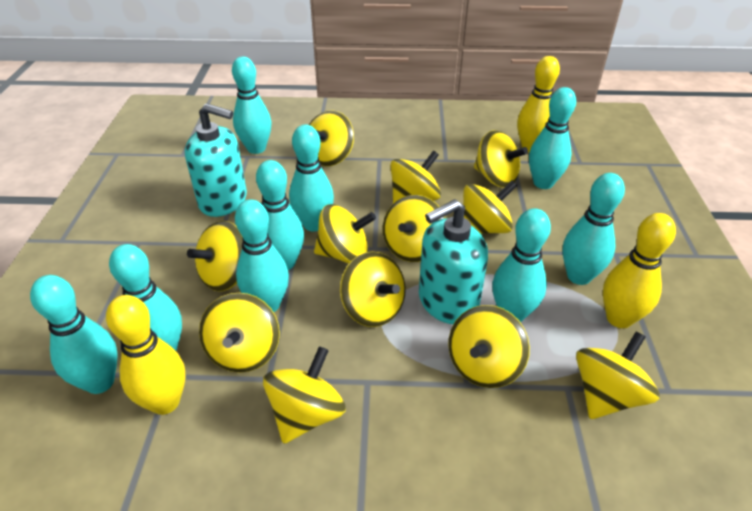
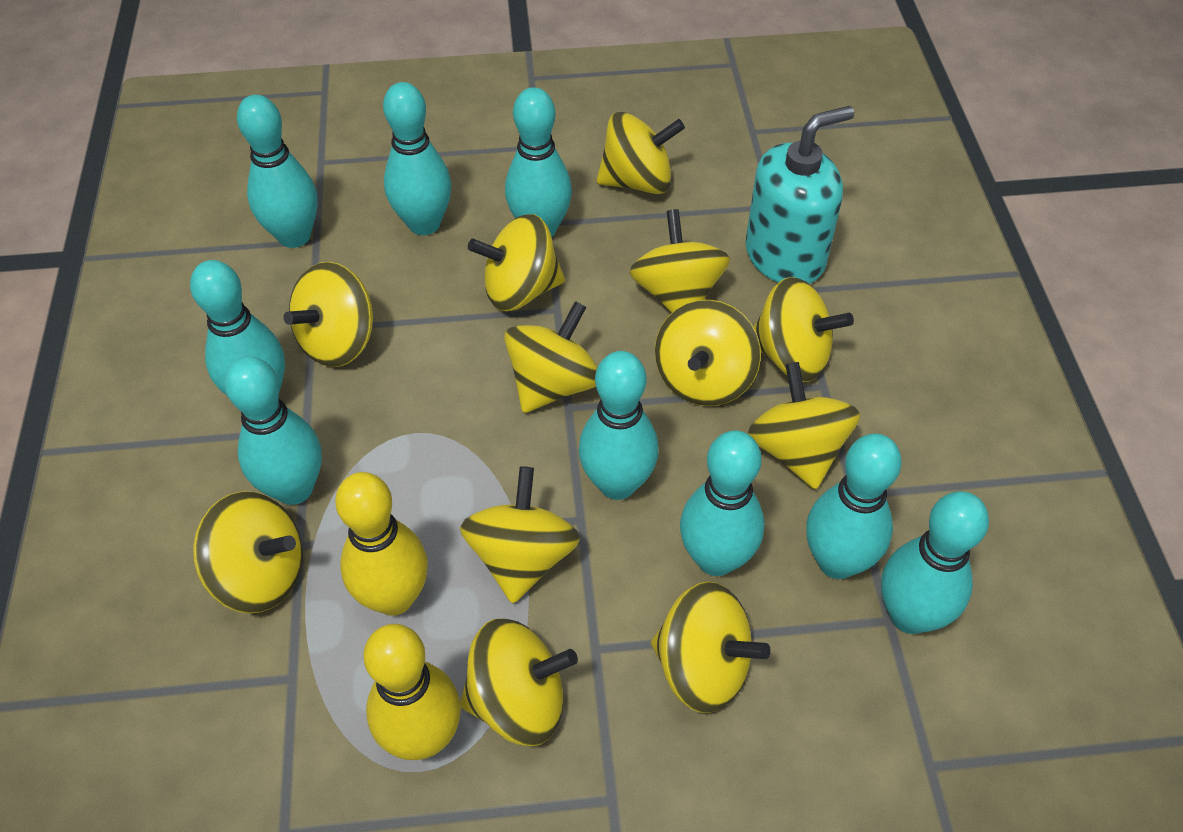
turquoise soap dispenser: 2 -> 1
yellow bowling pin: 3 -> 2

